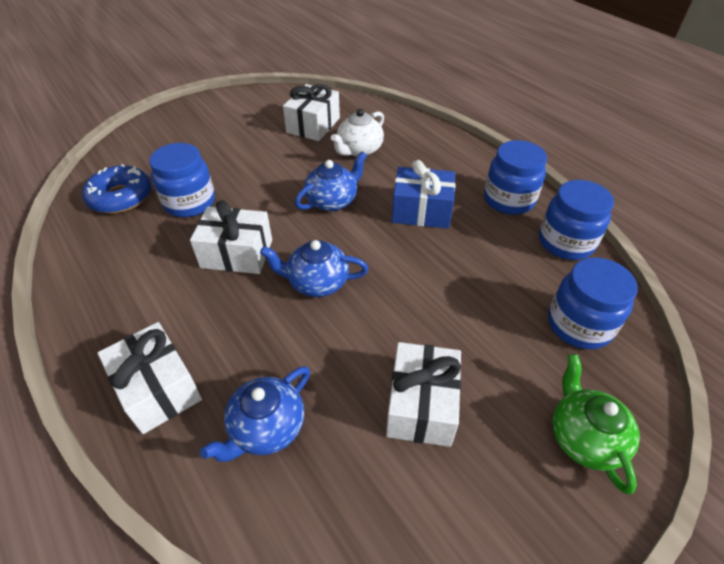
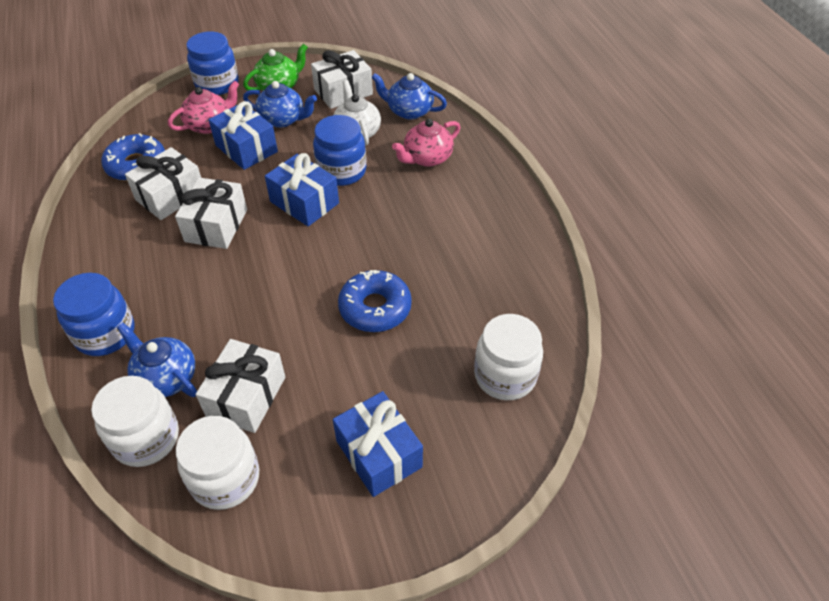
blue donut: 1 -> 2
blue gift: 1 -> 3
blue jar: 4 -> 3
pink teapot: 0 -> 2
white jar: 0 -> 3

